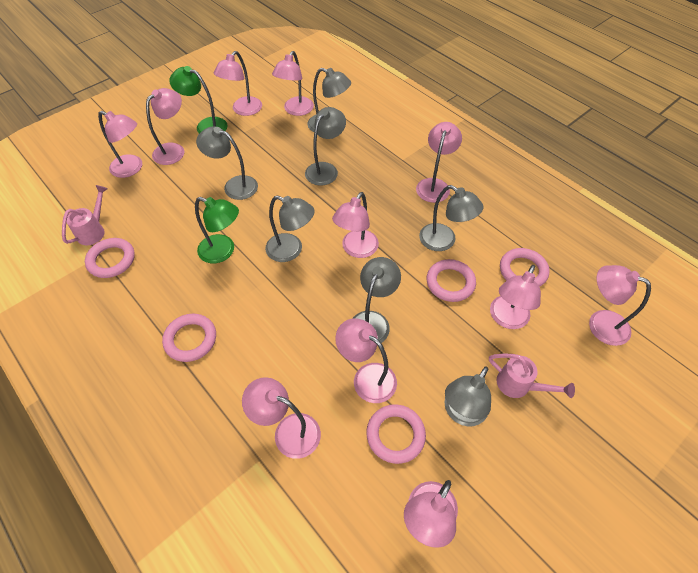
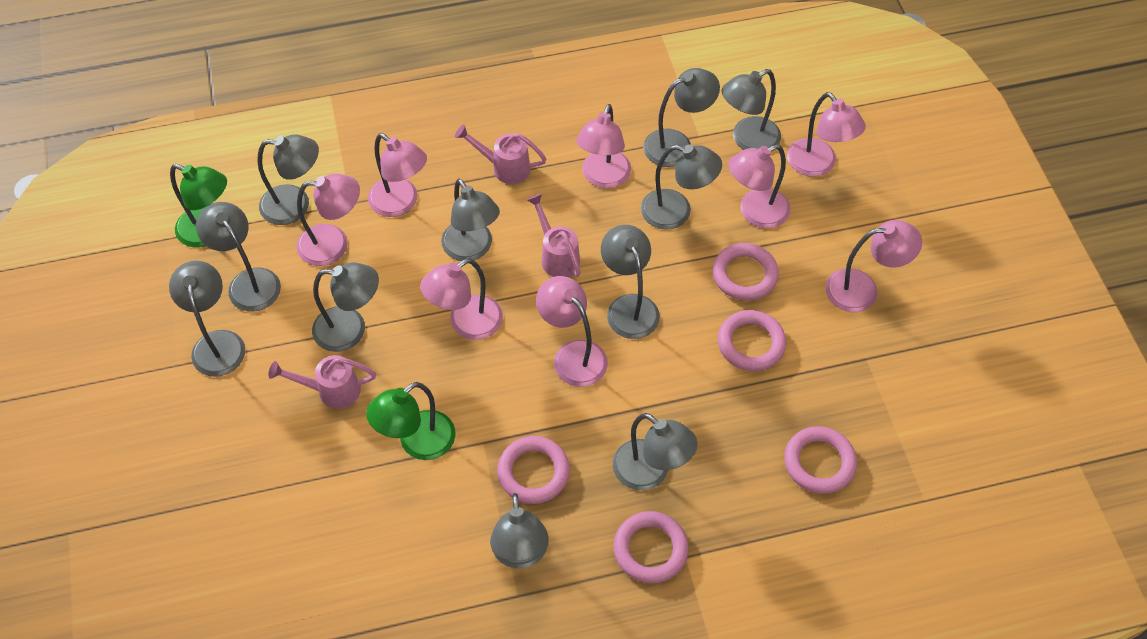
grey lamp: 7 -> 11
pink lamp: 11 -> 8
pink watering can: 2 -> 3

